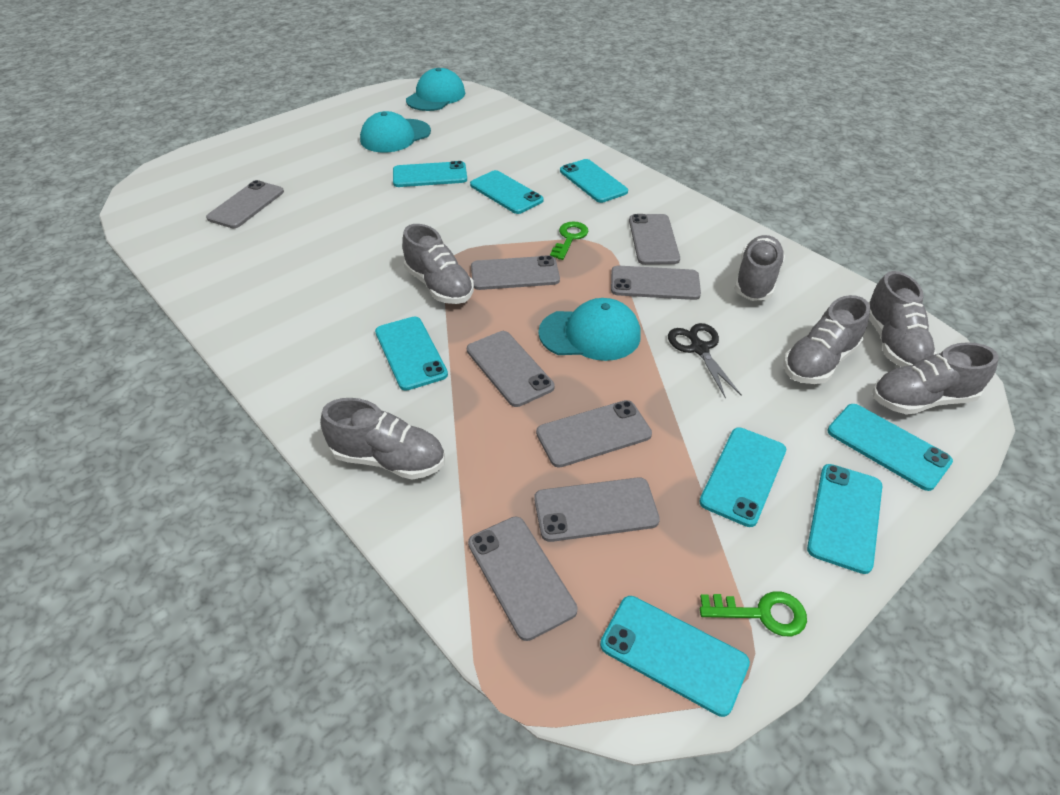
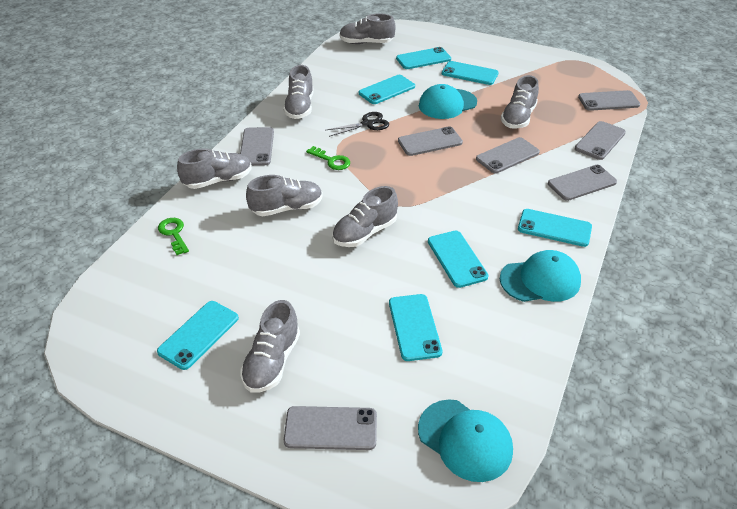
grey phone: 8 -> 7
grey shoe: 6 -> 7
turquoise phone: 8 -> 7

